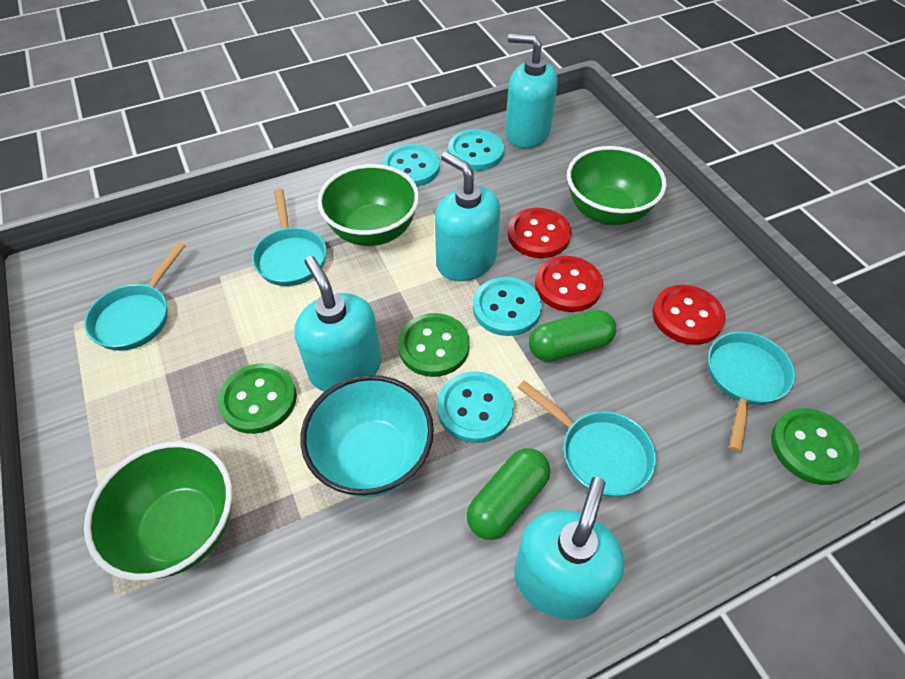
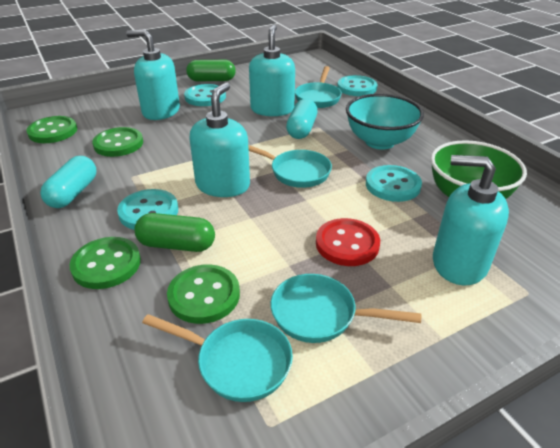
green bowl: 3 -> 1
green button: 3 -> 4
red button: 3 -> 1
turquoise capsule: 0 -> 2

